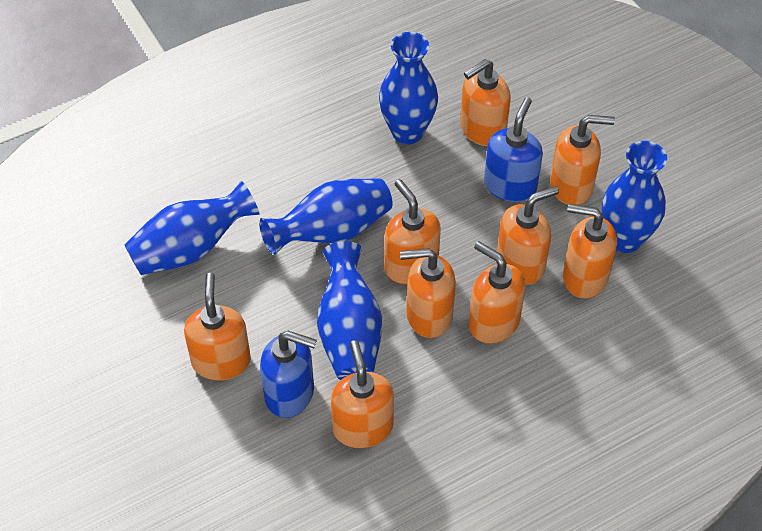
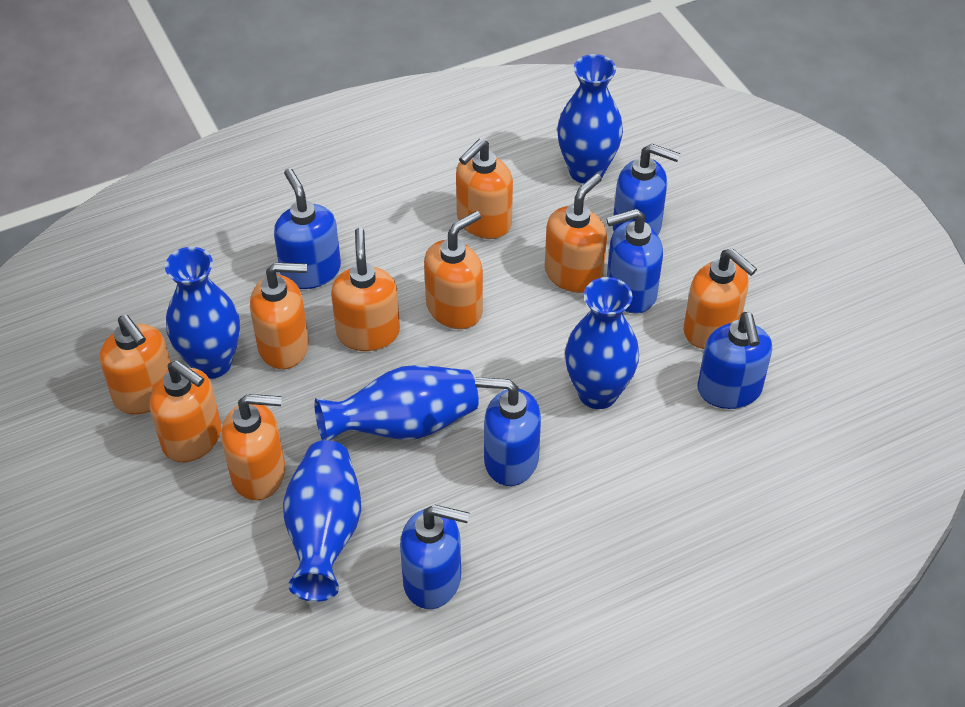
blue soap dispenser: 2 -> 6

